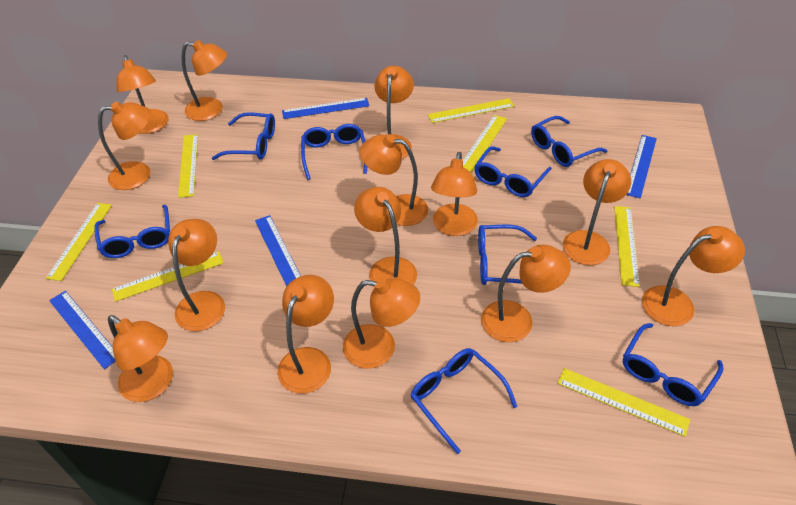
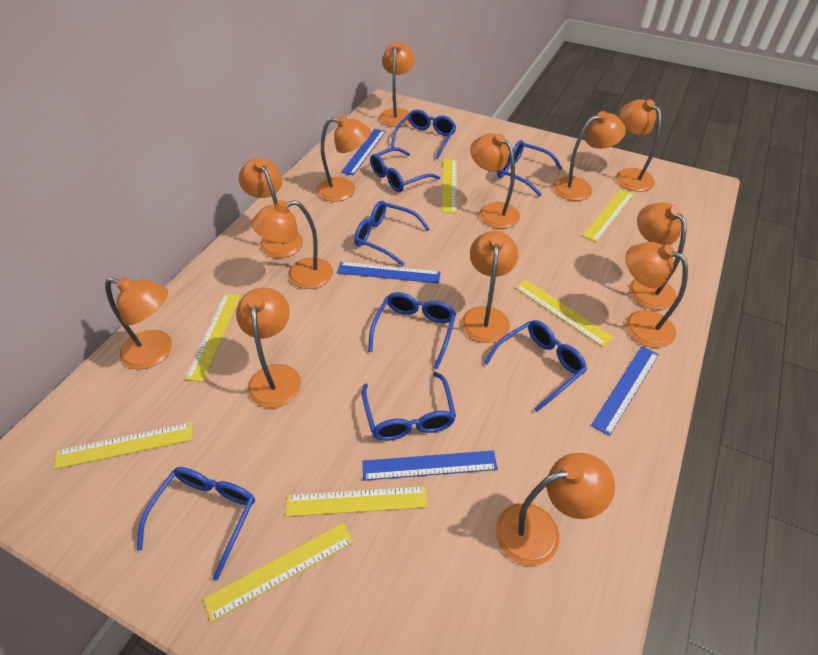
orange lamp: 14 -> 13

